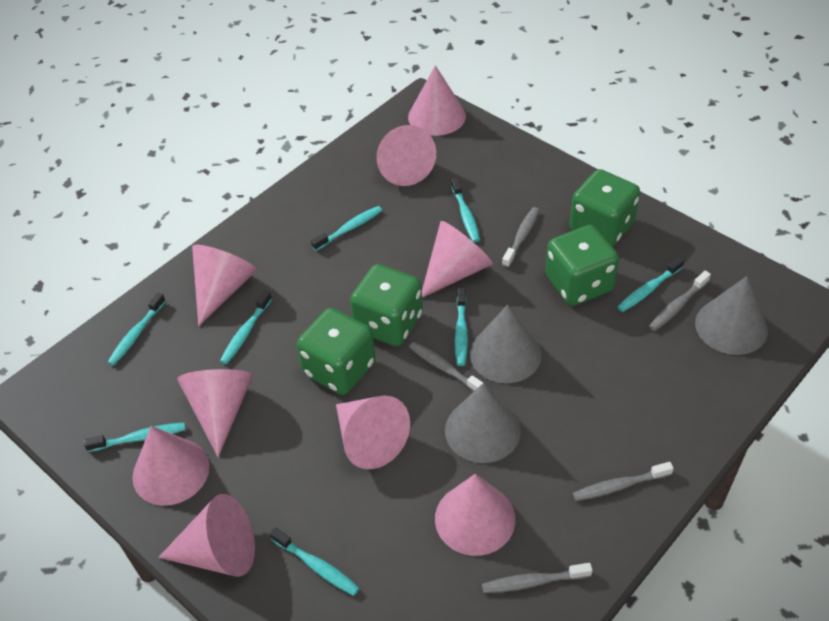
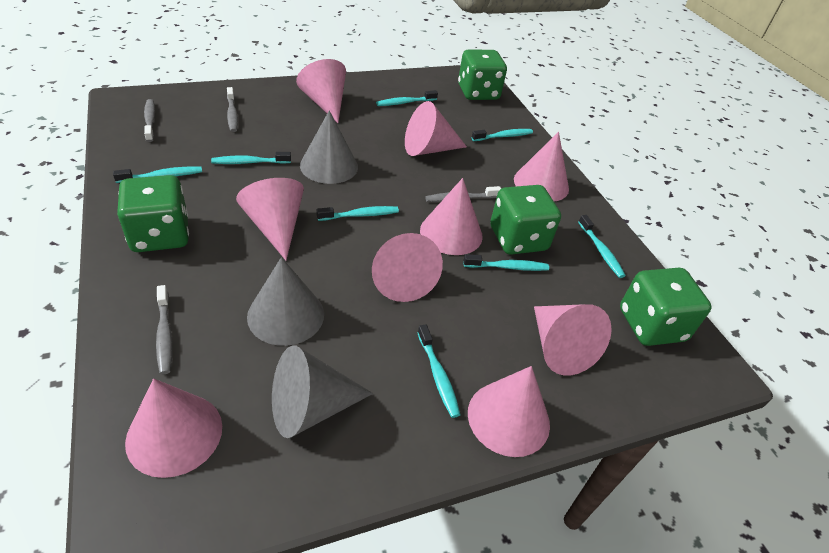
grey toothbrush: 5 -> 4

